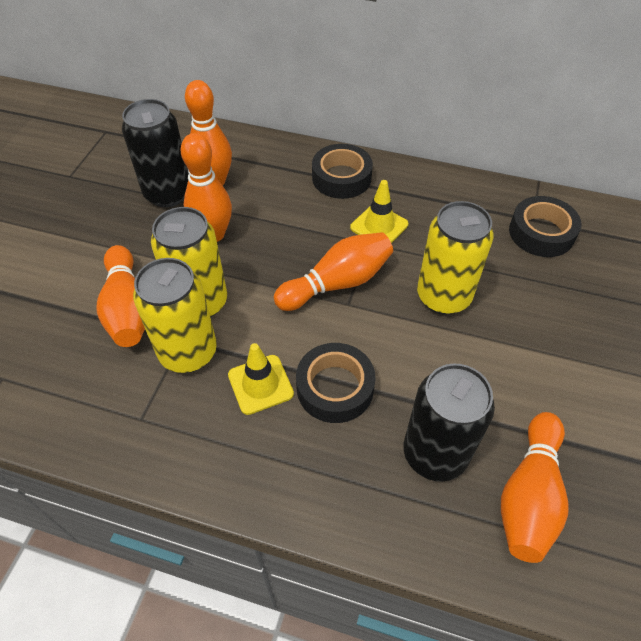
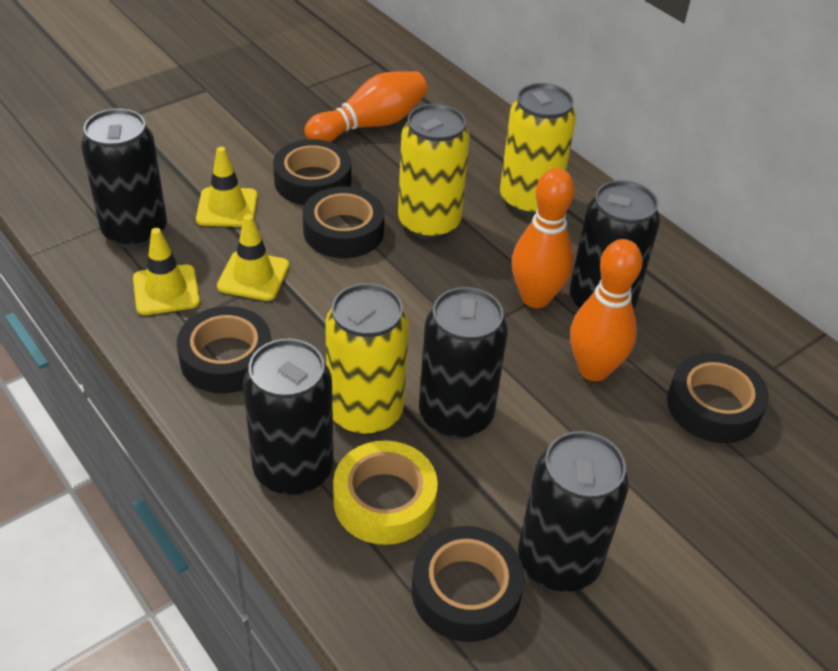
black can: 2 -> 5
black tape: 3 -> 5
orange bowling pin: 5 -> 3
yellow tape: 0 -> 1
yellow traffic cone: 2 -> 3

